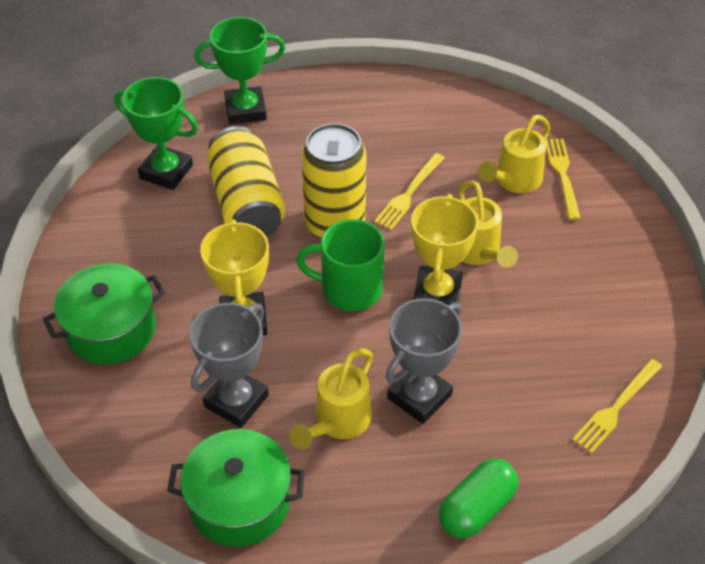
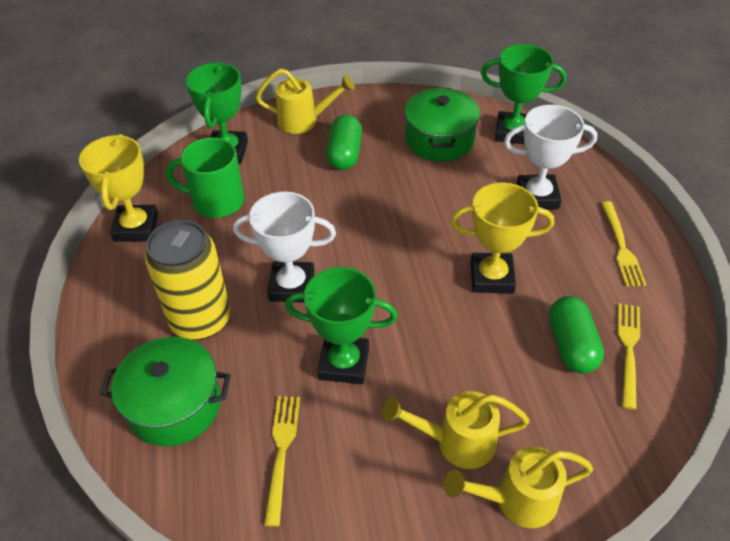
green capsule: 1 -> 2
green trophy: 2 -> 3
grey trophy: 2 -> 0
white trophy: 0 -> 2
yellow can: 2 -> 1

